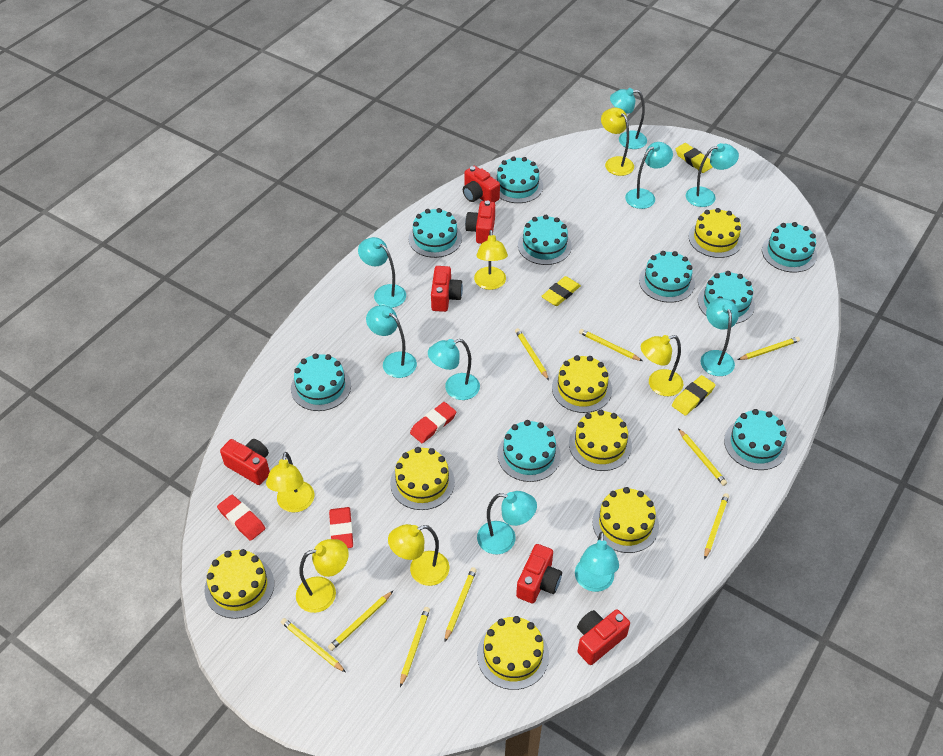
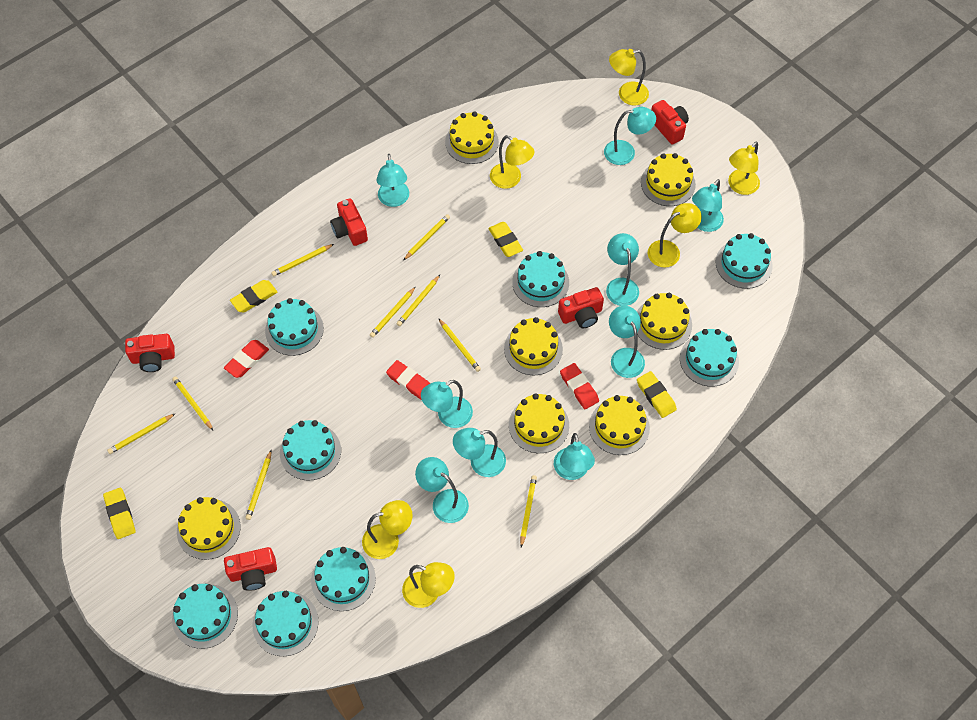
red camera: 6 -> 5
turquoise cake: 9 -> 8
yellow eraser: 3 -> 4

